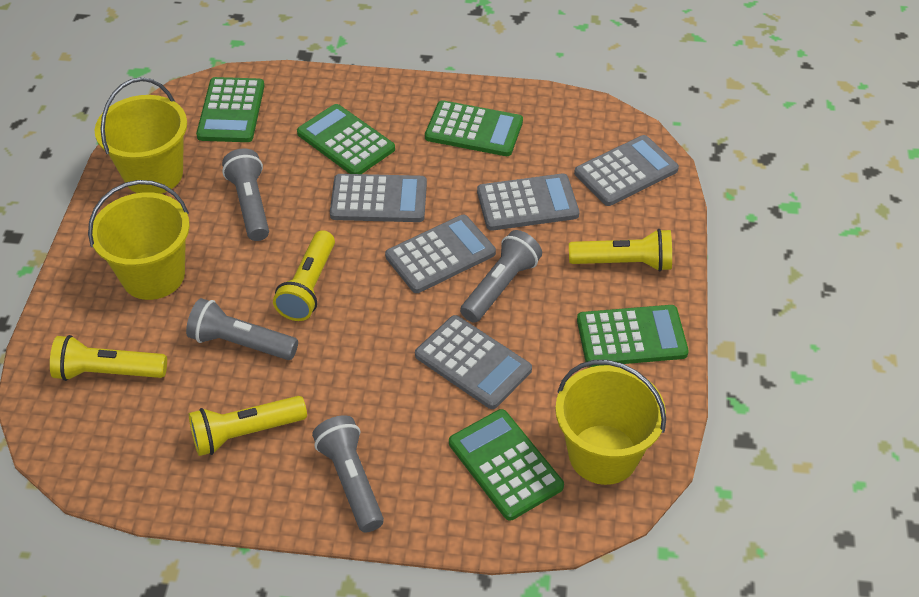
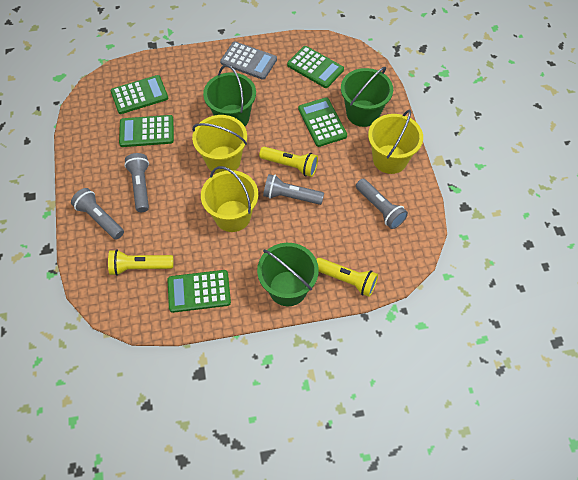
green bucket: 0 -> 3
grey calculator: 5 -> 1
yellow flashlight: 4 -> 3

